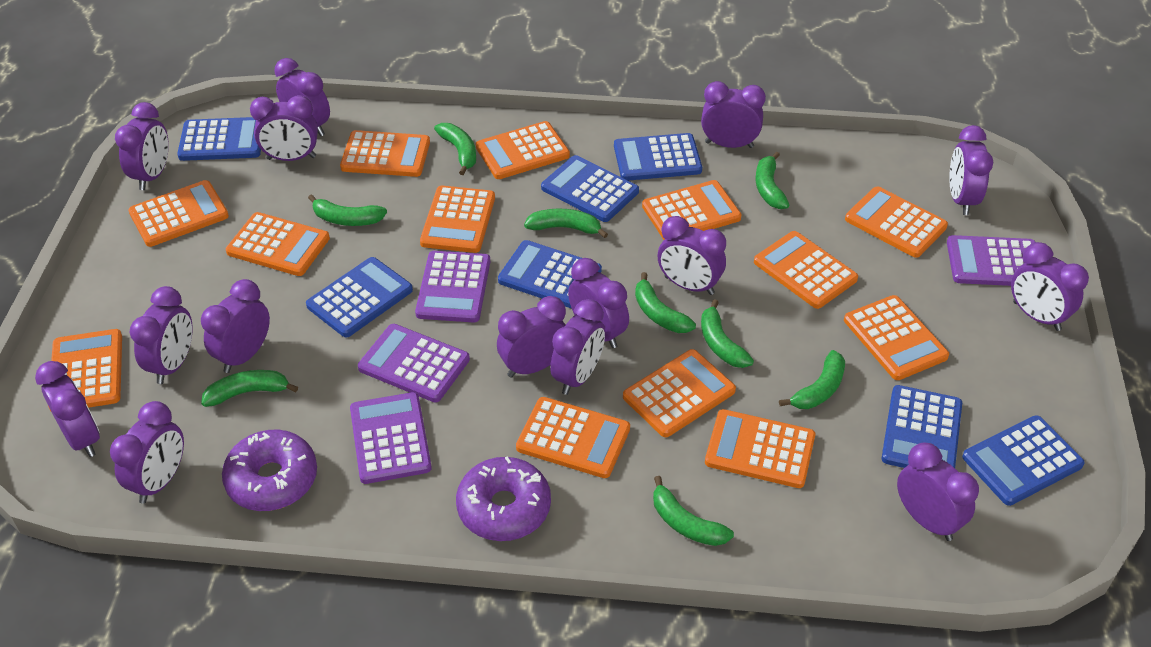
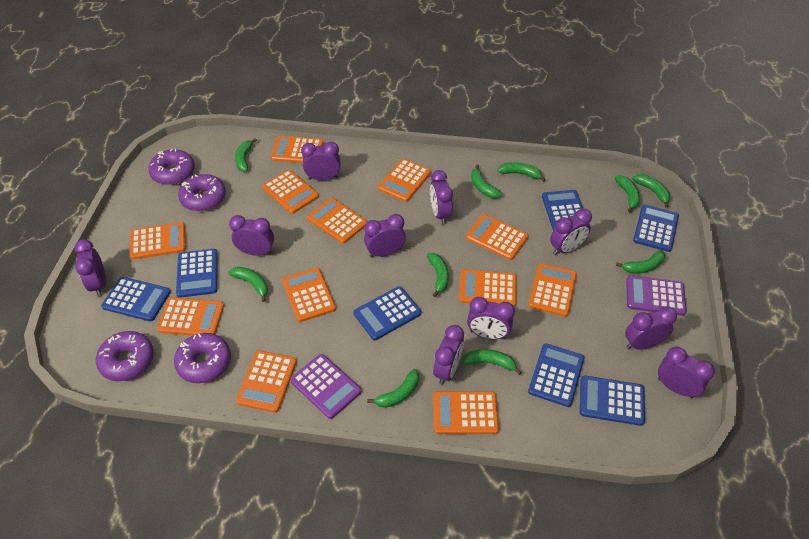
green banana: 9 -> 10
orange calculator: 13 -> 12
purple calculator: 4 -> 2
purple clock: 15 -> 10
purple donut: 2 -> 4

